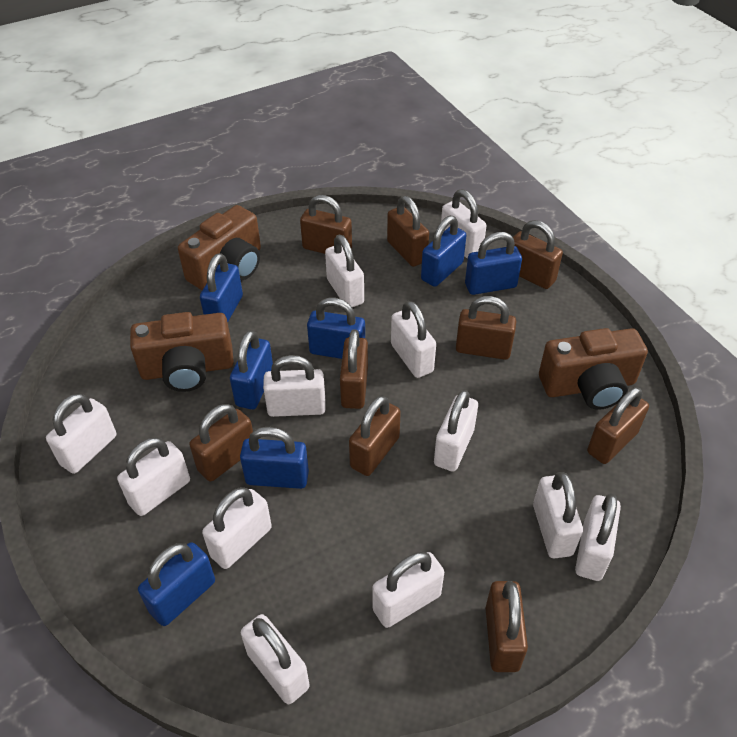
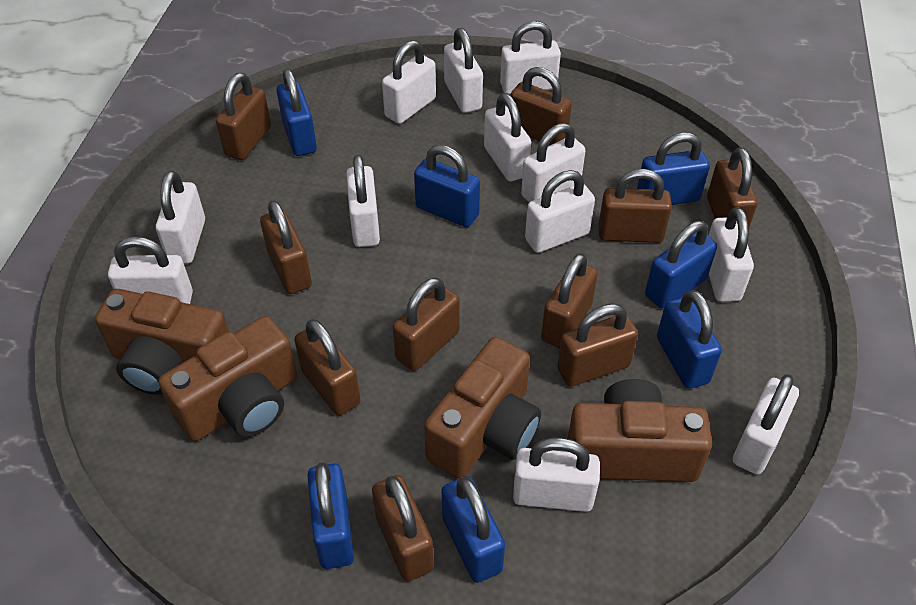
brown camera: 3 -> 4
brown padlock: 9 -> 10

